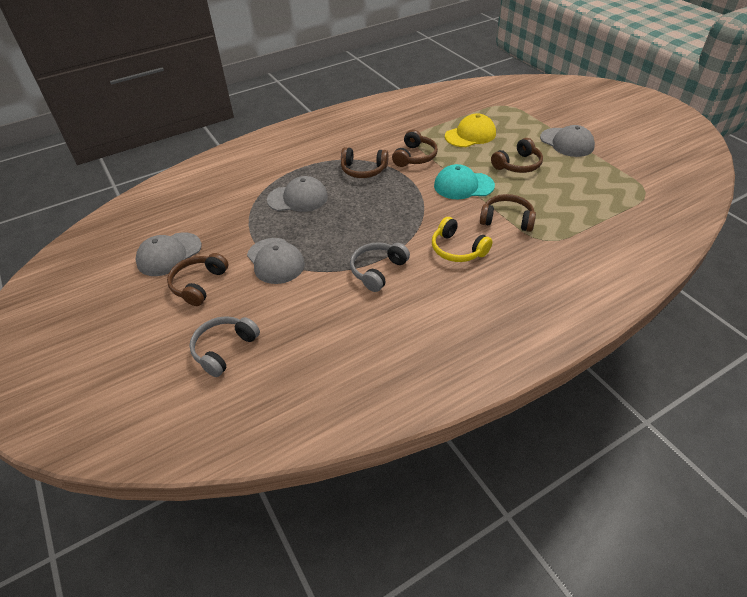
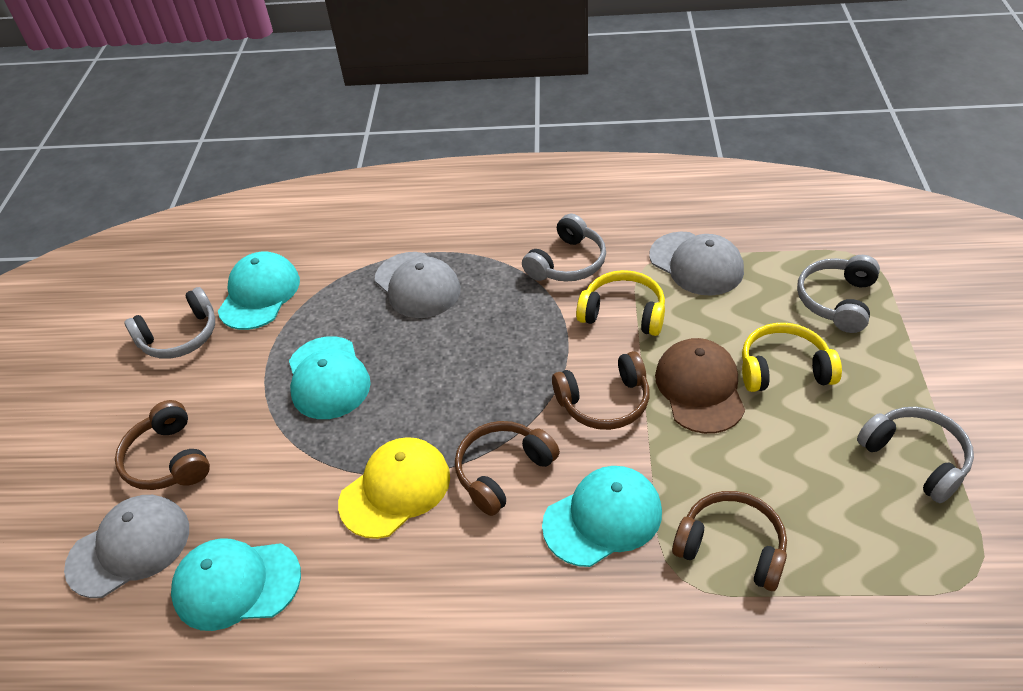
brown cap: 0 -> 1
brown headphones: 5 -> 4
grey cap: 4 -> 3
grey headphones: 2 -> 4
turquoise cap: 1 -> 4
yellow headphones: 1 -> 2

